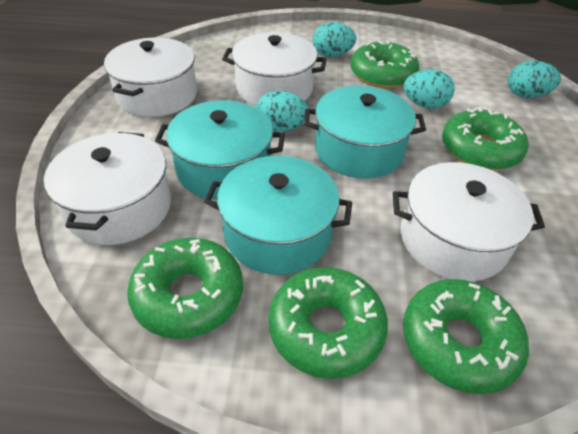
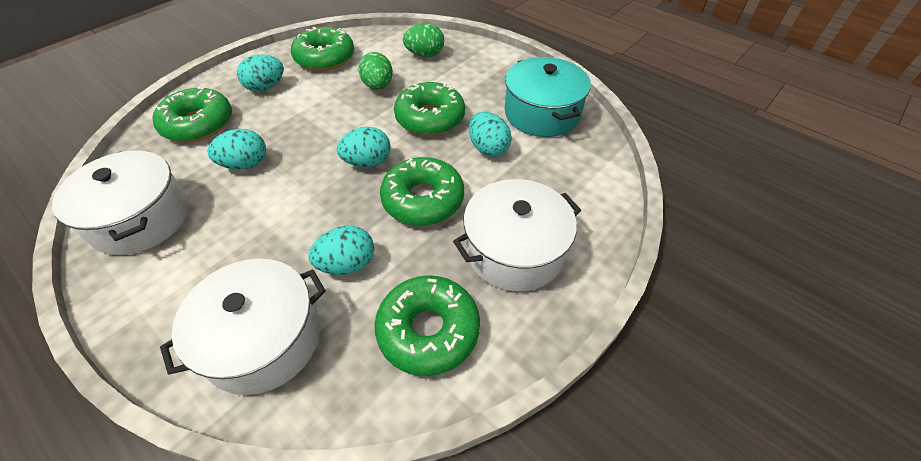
green egg: 0 -> 2
turquoise egg: 4 -> 5
turquoise pot: 3 -> 1
white pot: 4 -> 3

